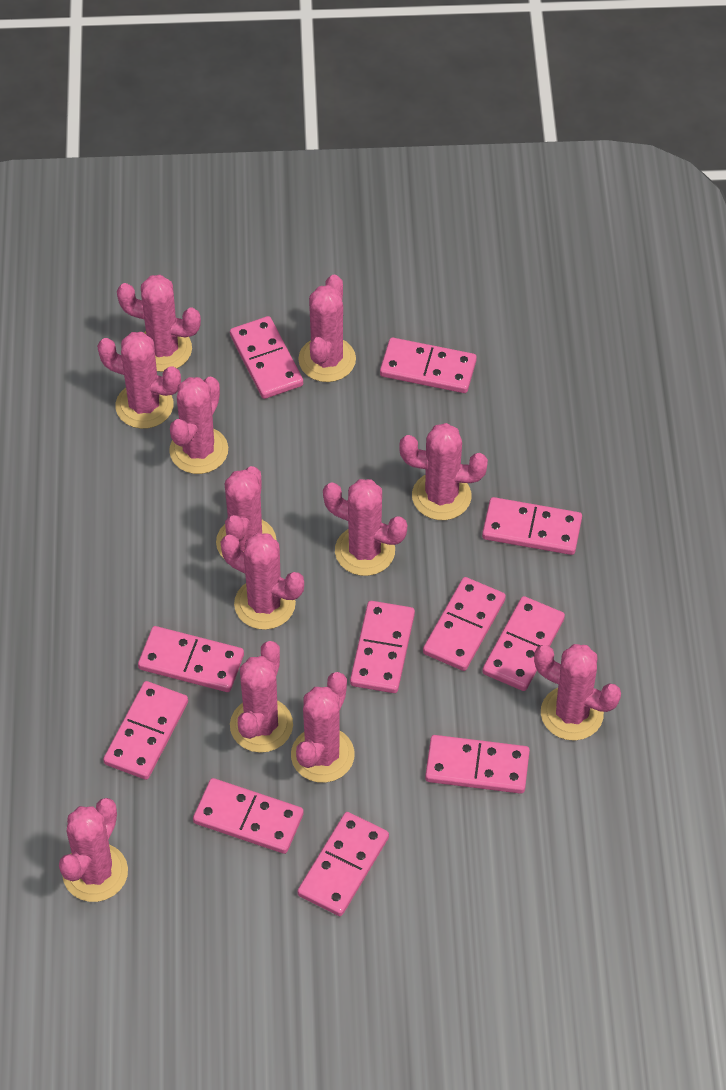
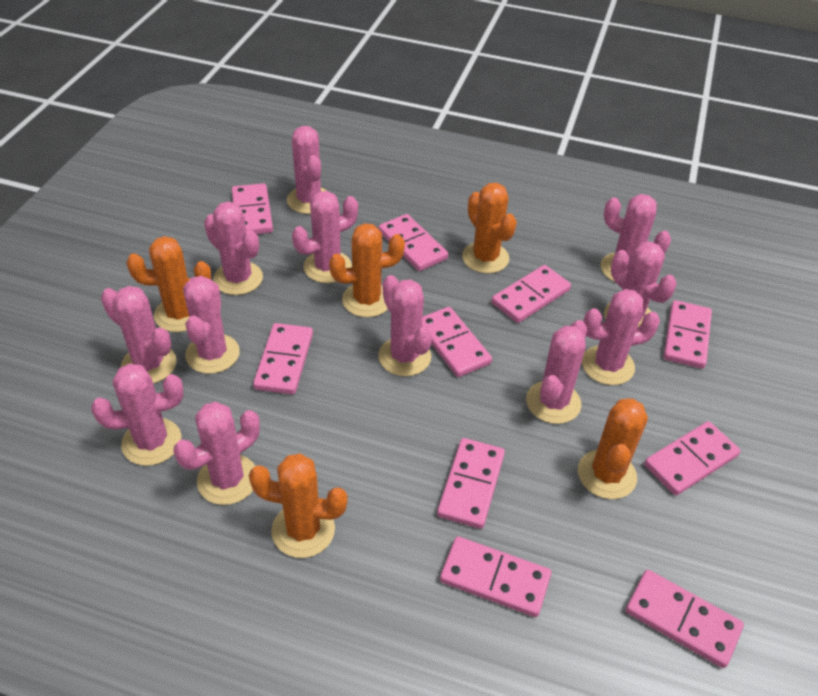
orange cactus: 0 -> 5
pink domino: 11 -> 10

